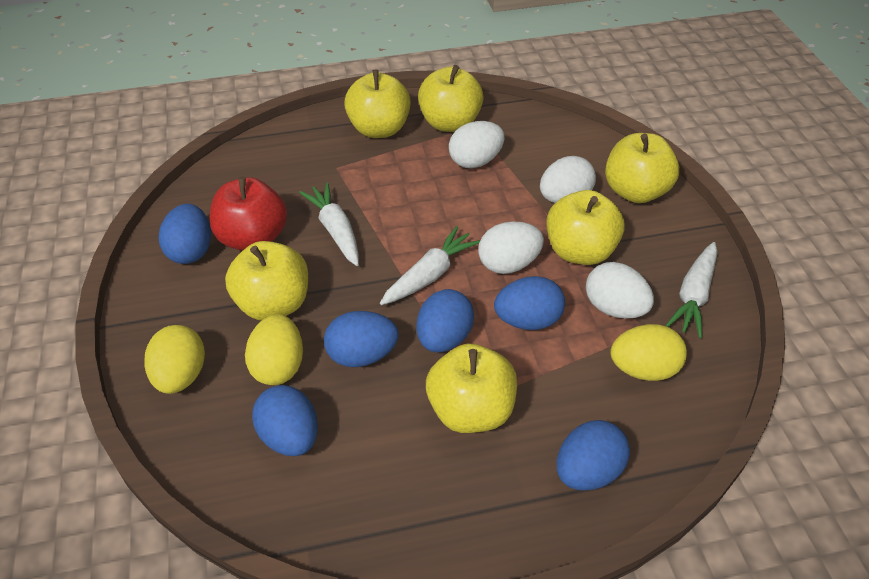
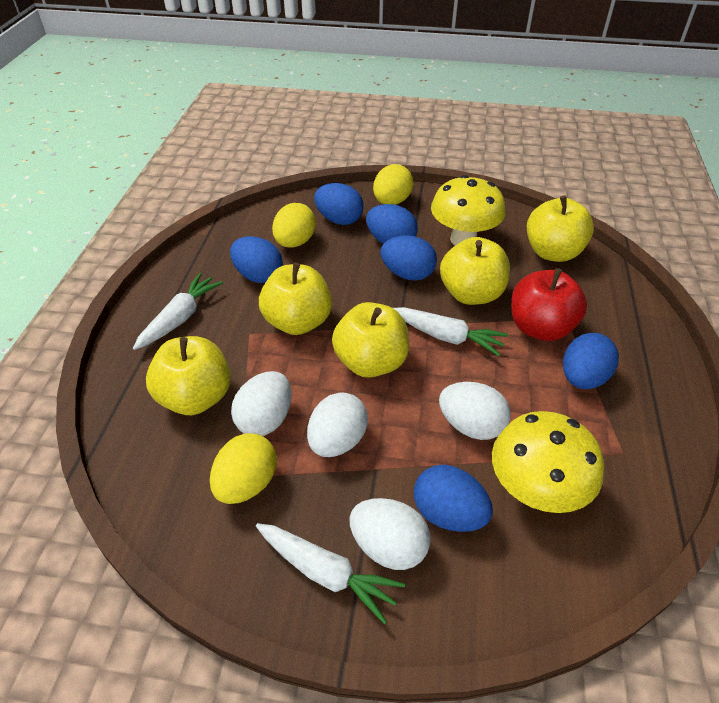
yellow apple: 6 -> 5
yellow mushroom: 0 -> 2

